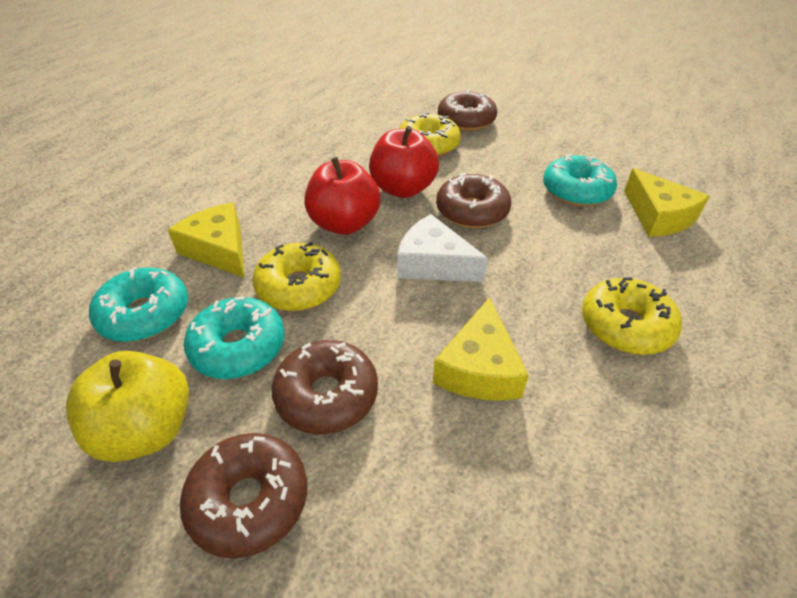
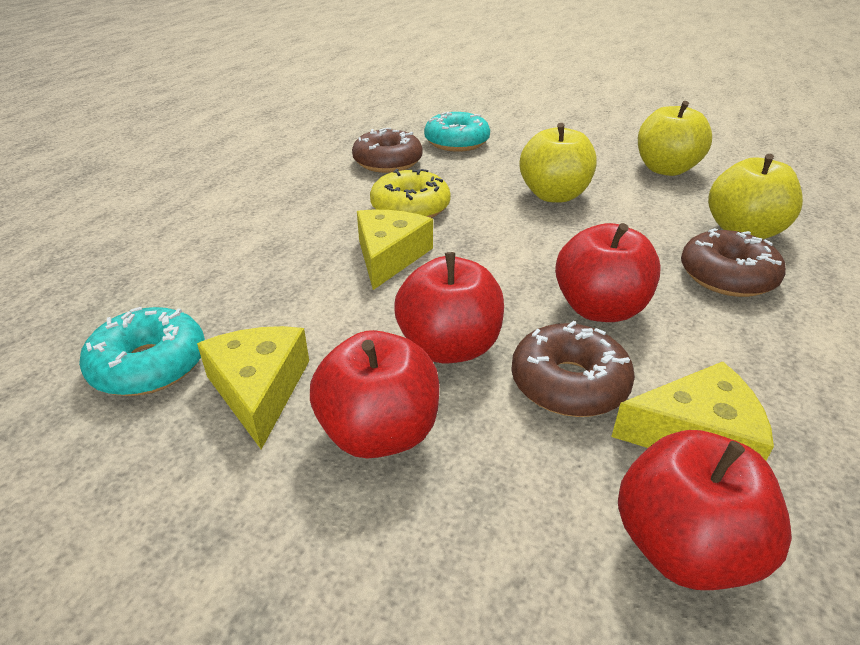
brown donut: 4 -> 3
red apple: 2 -> 4
turquoise donut: 3 -> 2
white cheese: 1 -> 0
yellow apple: 1 -> 3
yellow donut: 3 -> 1

